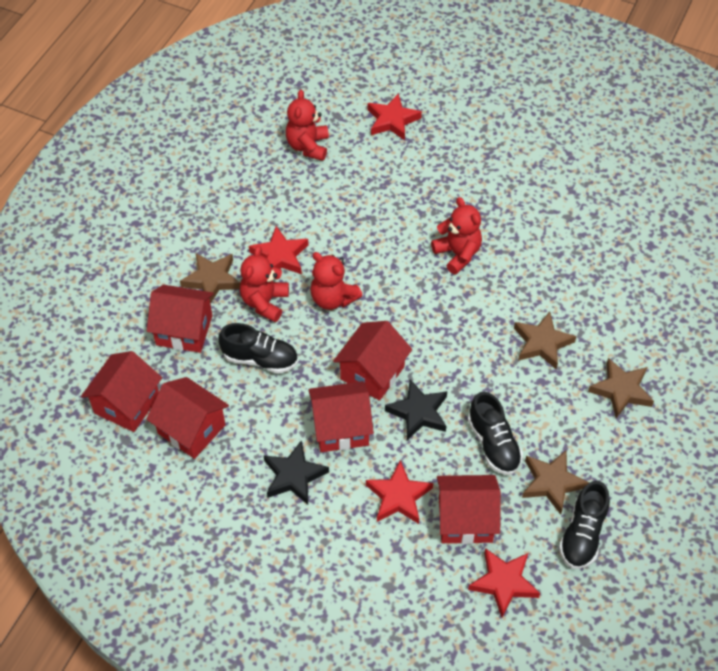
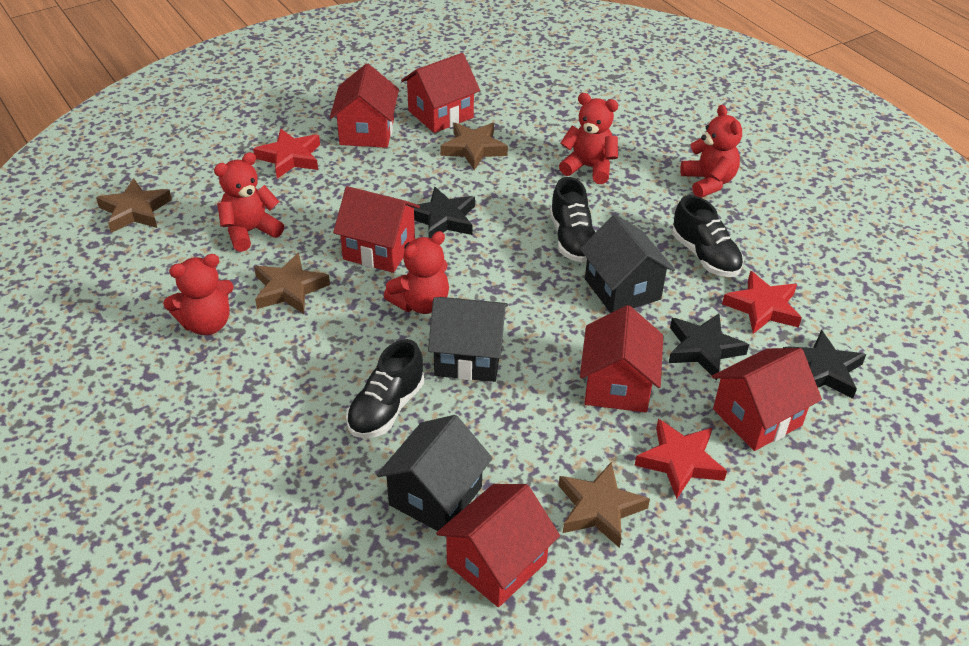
black house: 0 -> 3
black star: 2 -> 3
red star: 4 -> 3
red teddy bear: 4 -> 5

